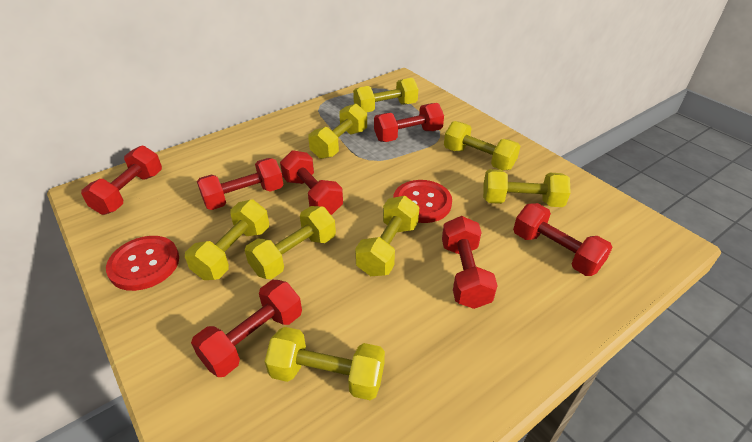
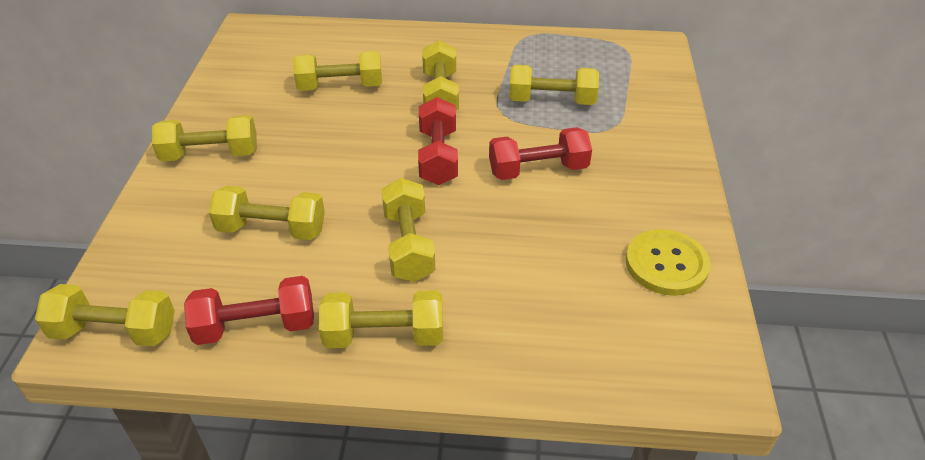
red button: 2 -> 0
red dumbbell: 7 -> 3
yellow button: 0 -> 1

